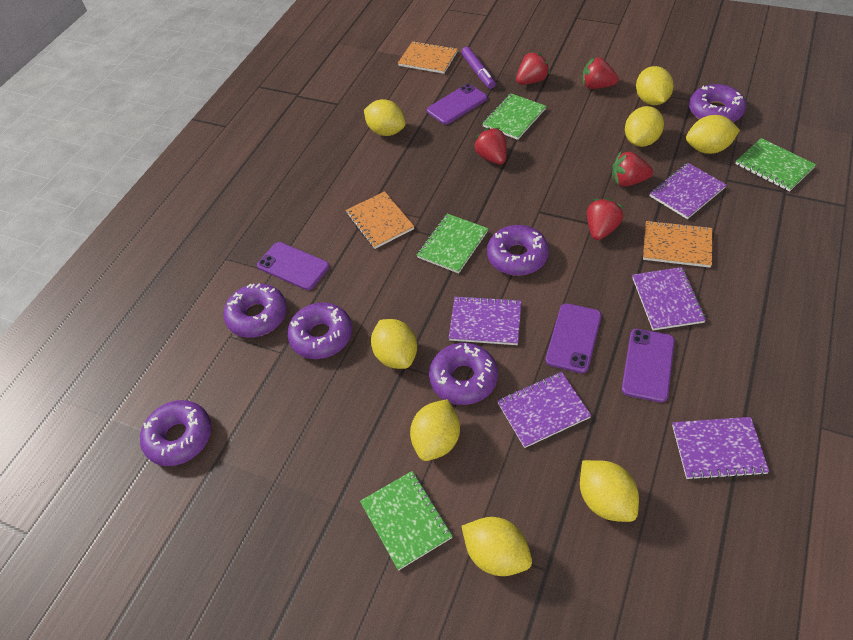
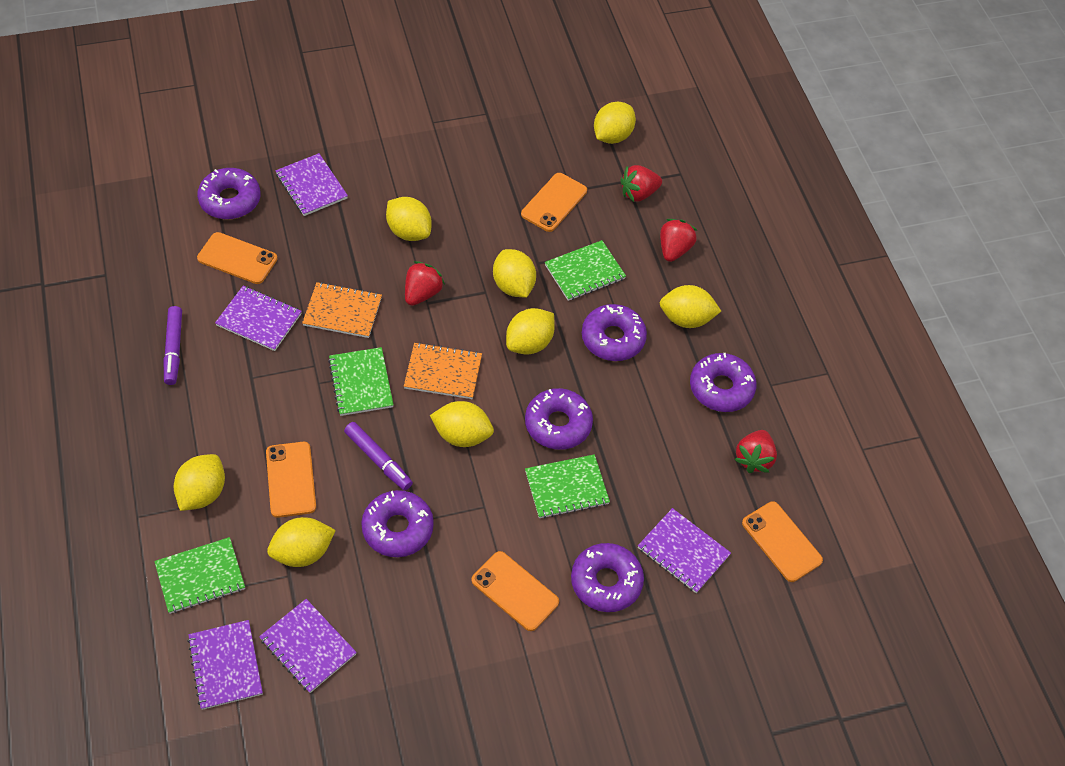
orange notebook: 3 -> 2
orange phone: 0 -> 5
purple marker: 1 -> 2
purple phone: 4 -> 0
red strawberry: 5 -> 4

